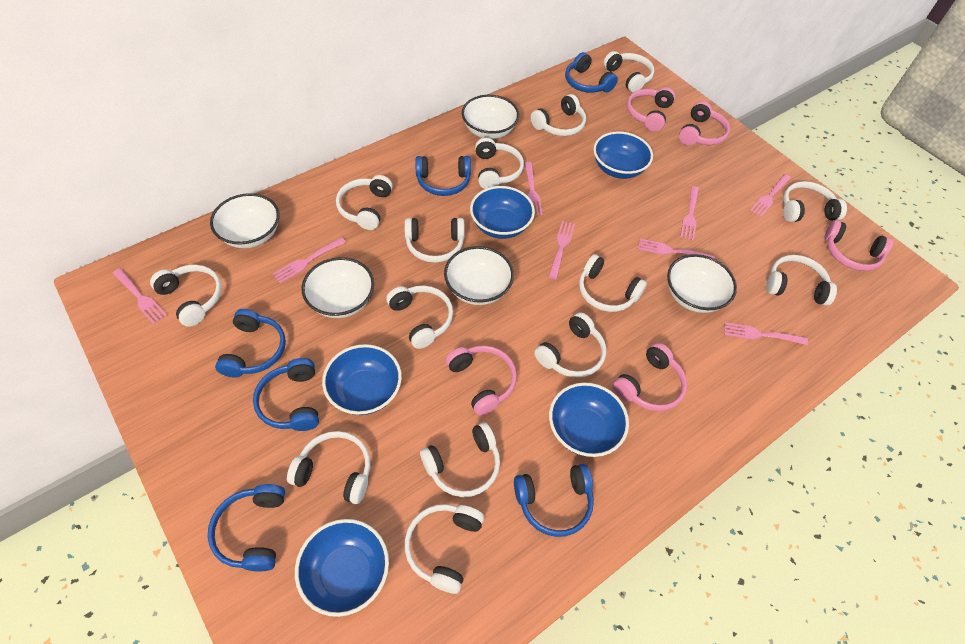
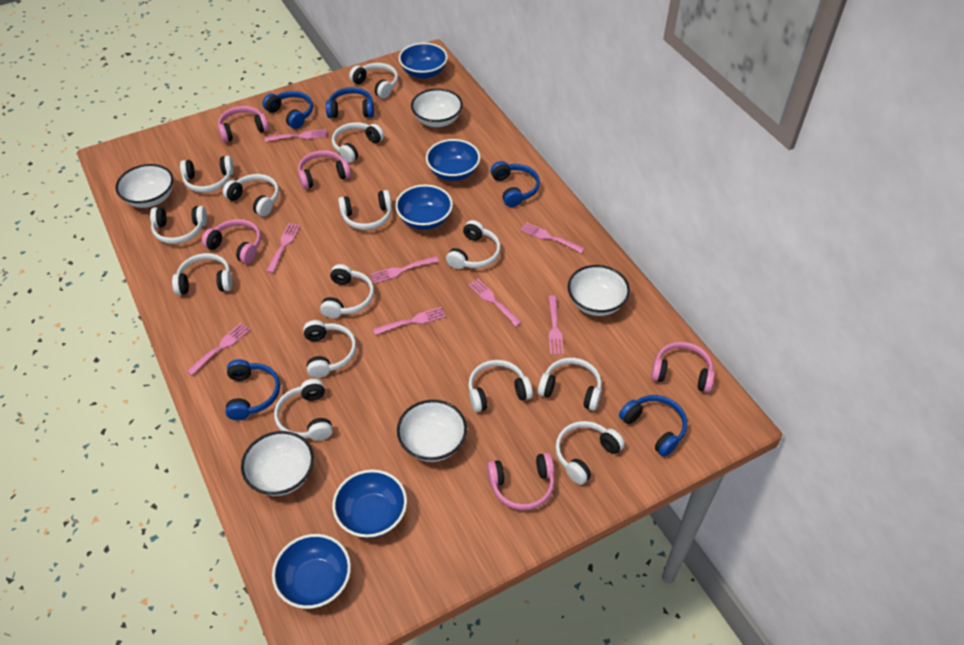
blue headphones: 6 -> 5

